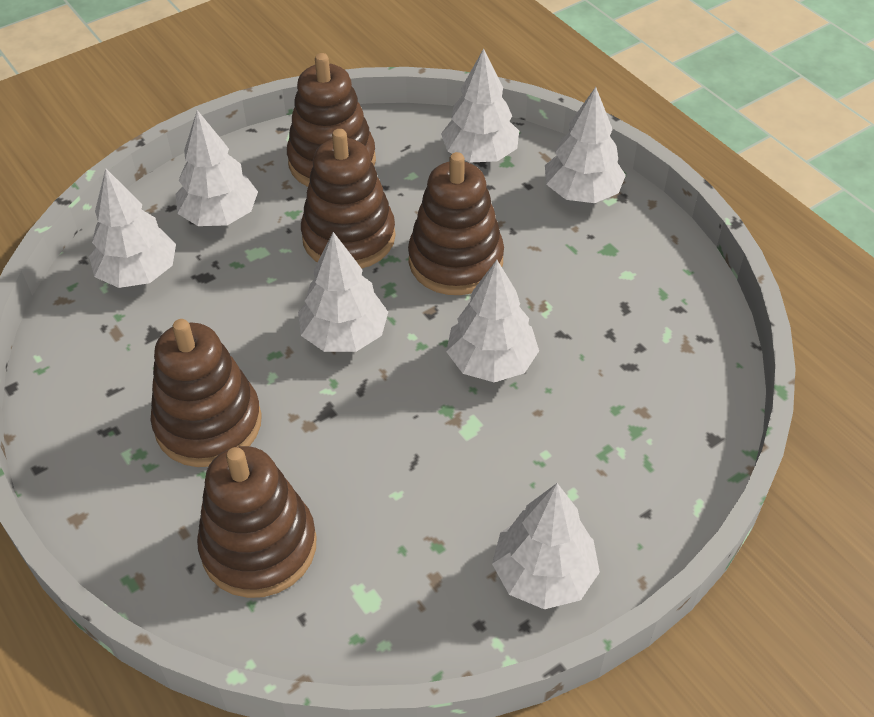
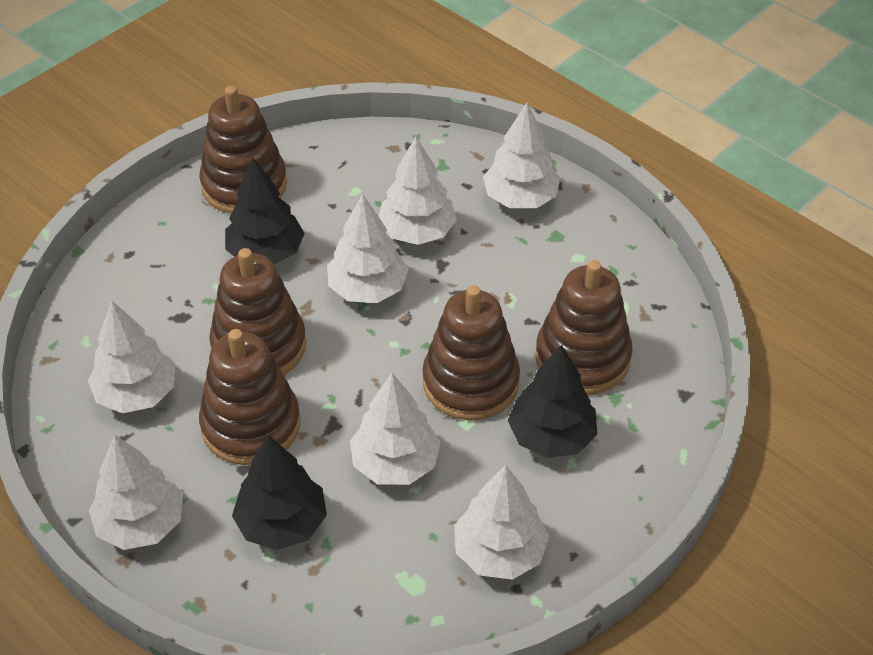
black tree: 0 -> 3

